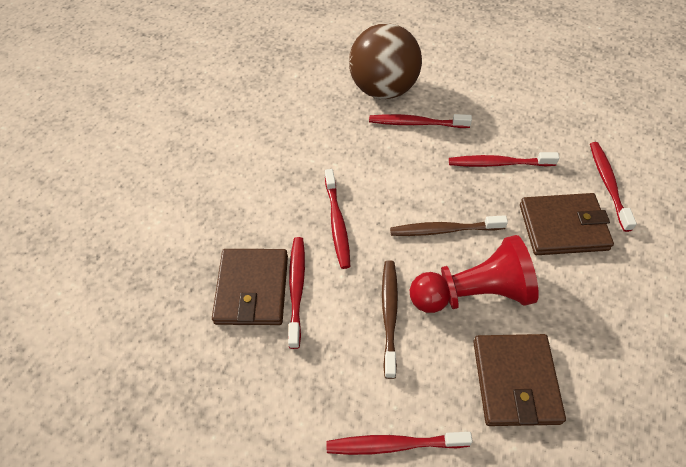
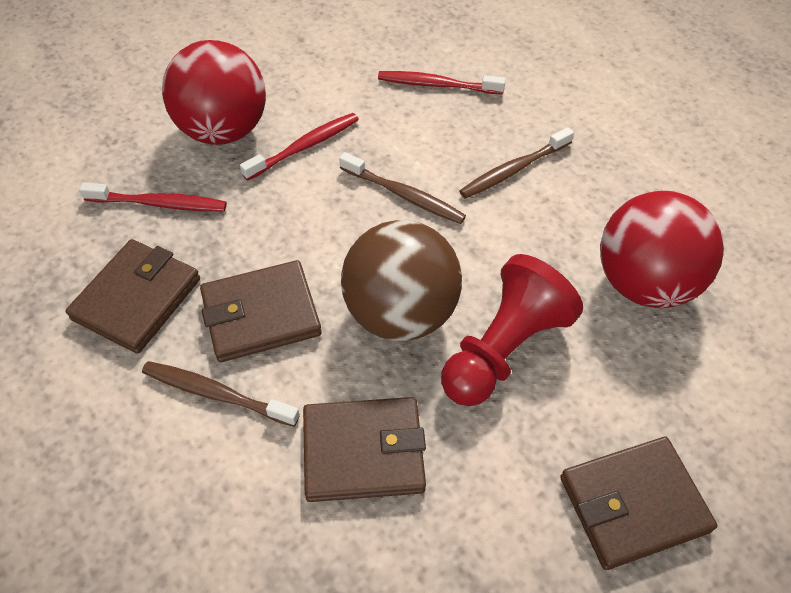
brown toothbrush: 2 -> 3
brown wallet: 3 -> 4
red ball: 0 -> 2
red toothbrush: 6 -> 3

